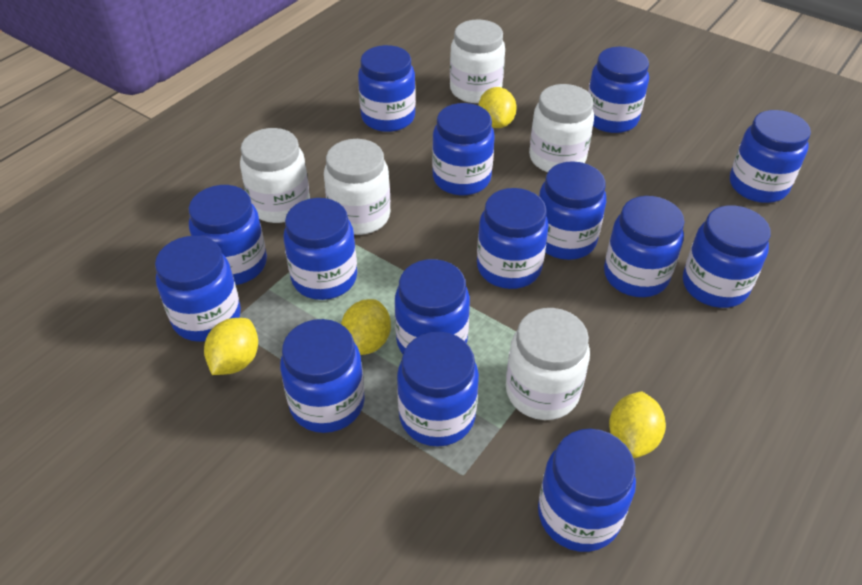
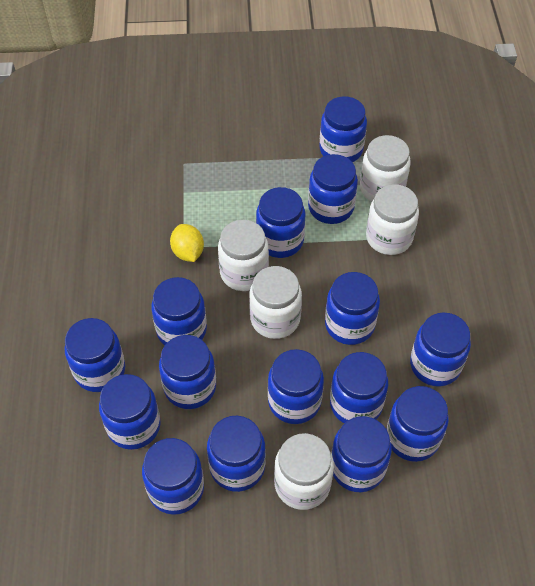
yellow lemon: 4 -> 1

